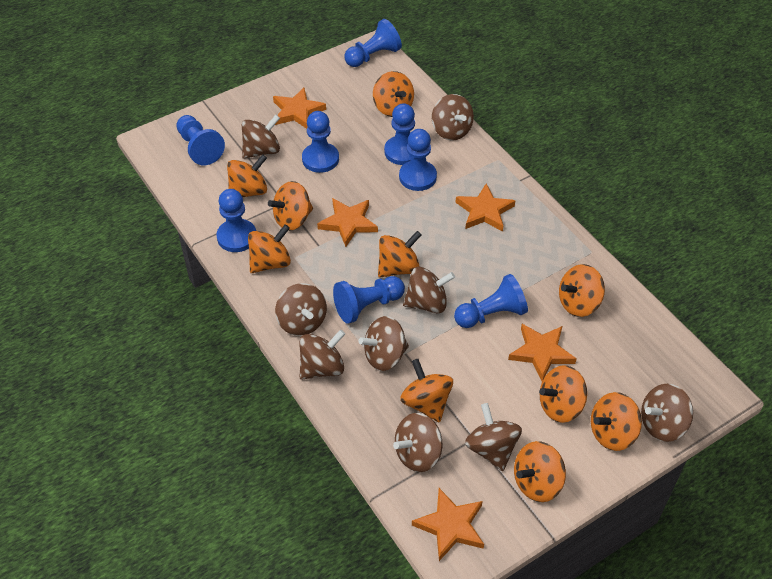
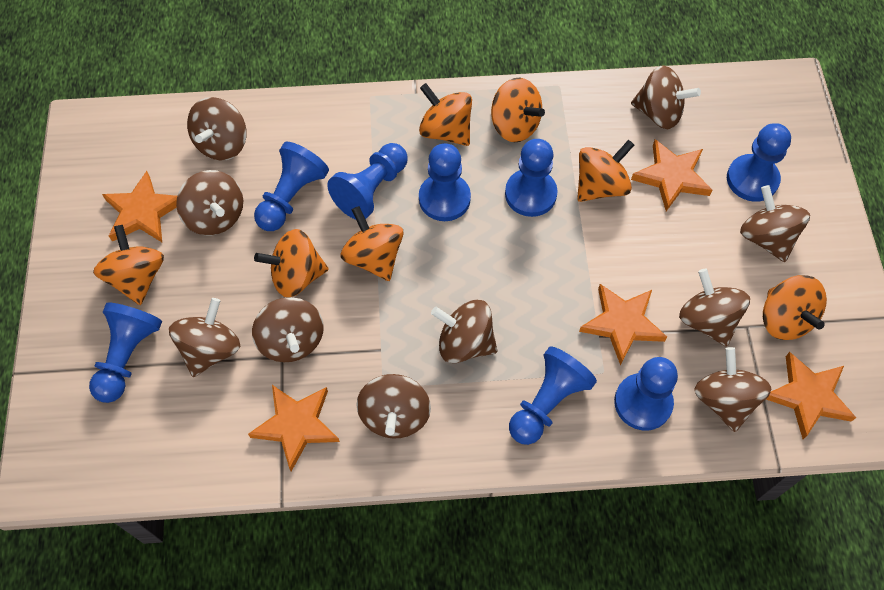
brown spinning top: 9 -> 10
orange spinning top: 10 -> 7

